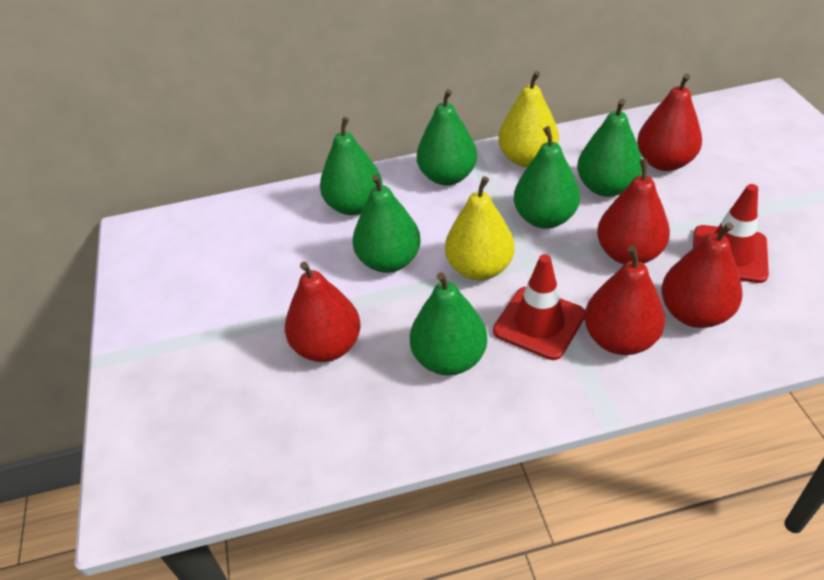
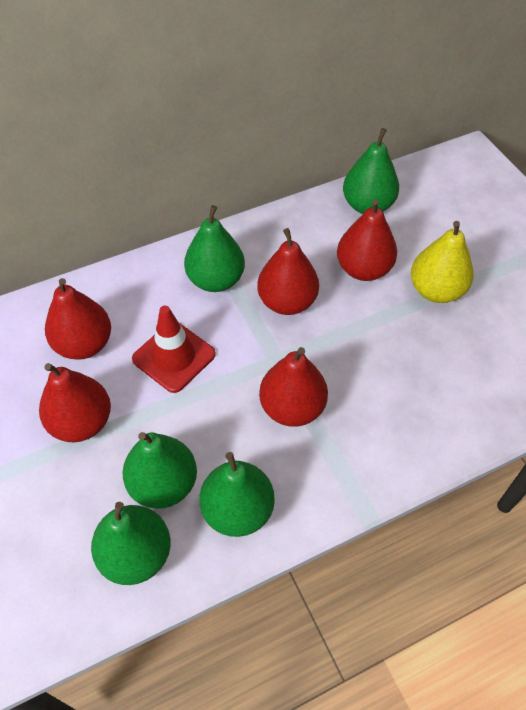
green pear: 6 -> 5
red traffic cone: 2 -> 1
yellow pear: 2 -> 1

